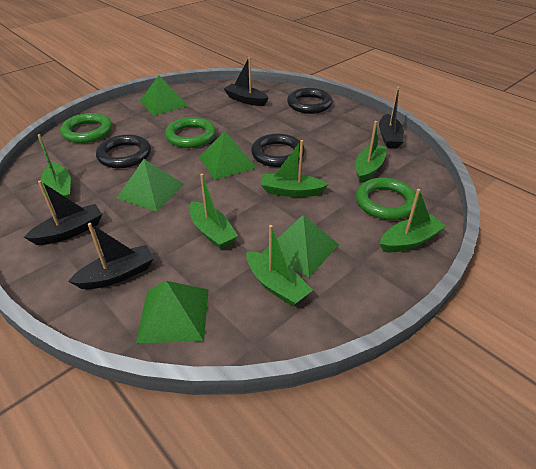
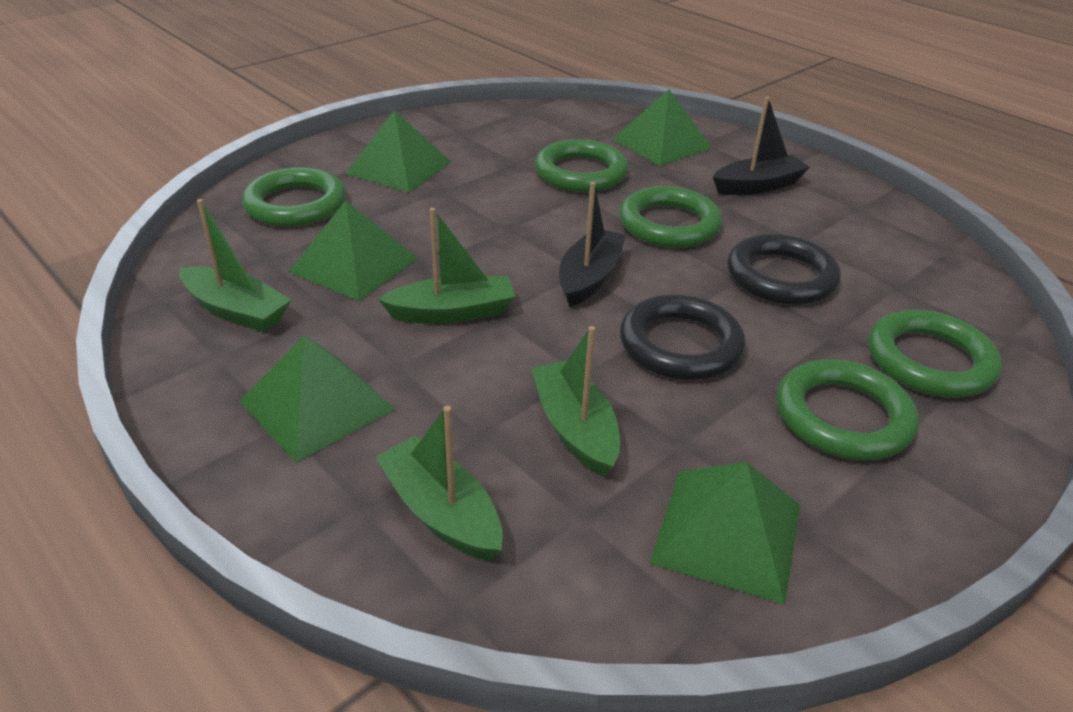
black boat: 4 -> 2
black ring: 3 -> 2
green boat: 6 -> 4
green ring: 3 -> 5

